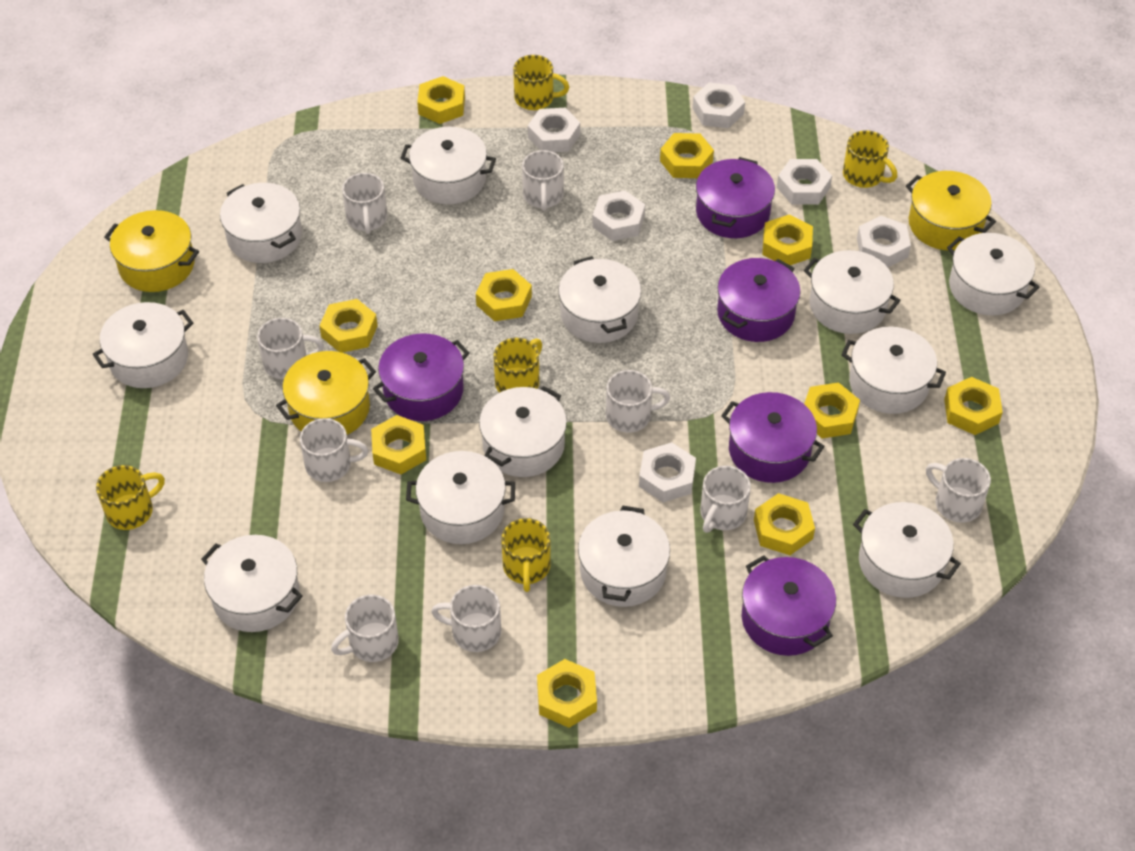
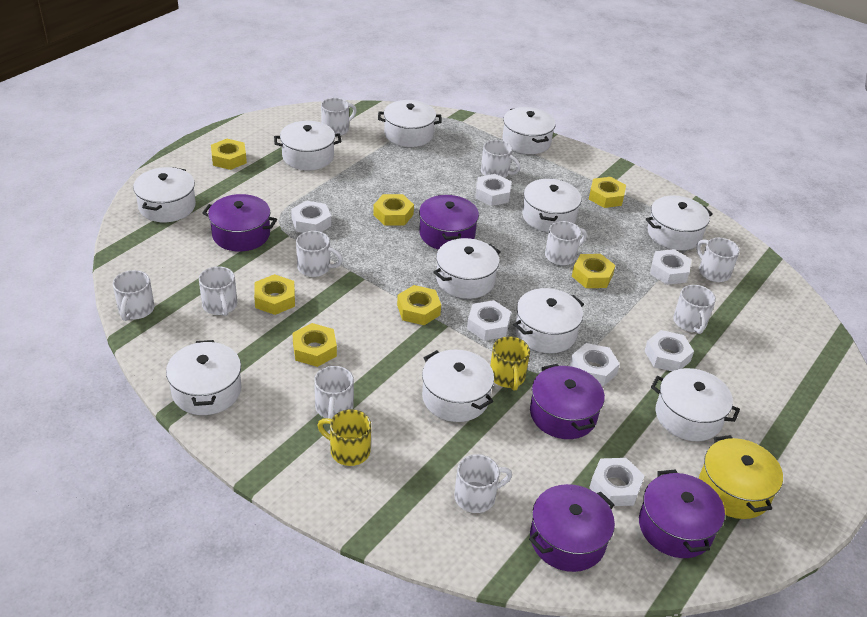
white mug: 9 -> 10
white nut: 6 -> 7
white pot: 12 -> 11
yellow mug: 5 -> 2
yellow nut: 10 -> 7
yellow pot: 3 -> 1

